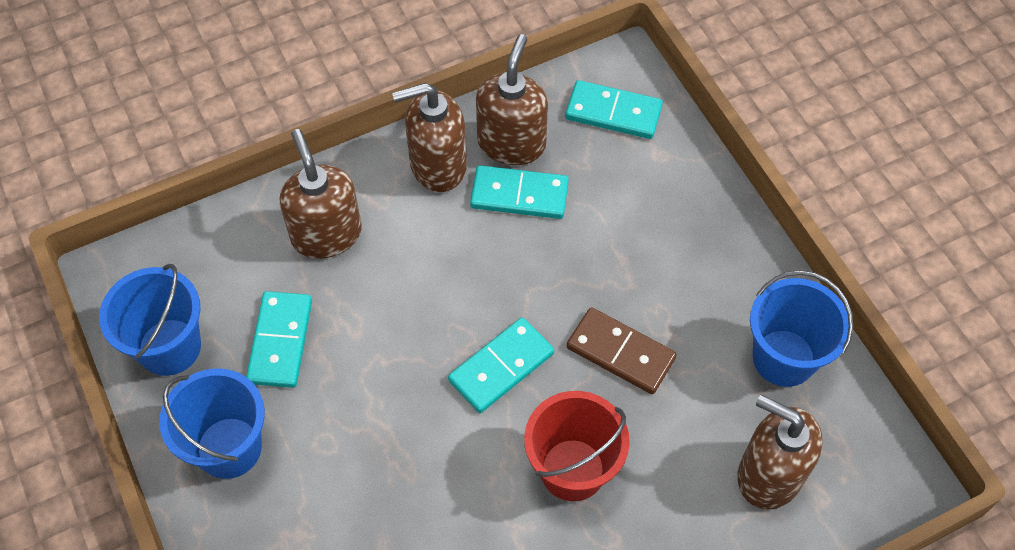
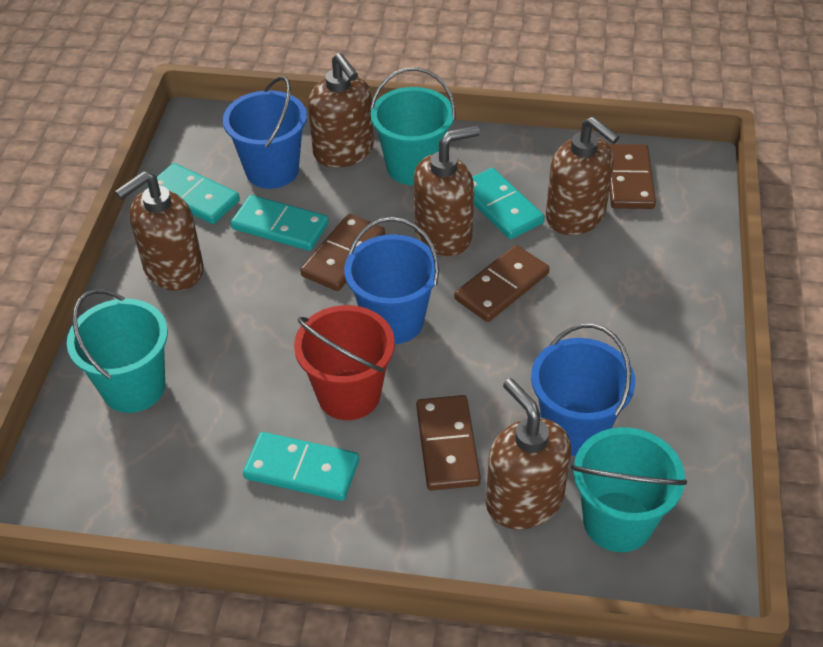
brown domino: 1 -> 4
brown soap dispenser: 4 -> 5
turquoise bucket: 0 -> 3

